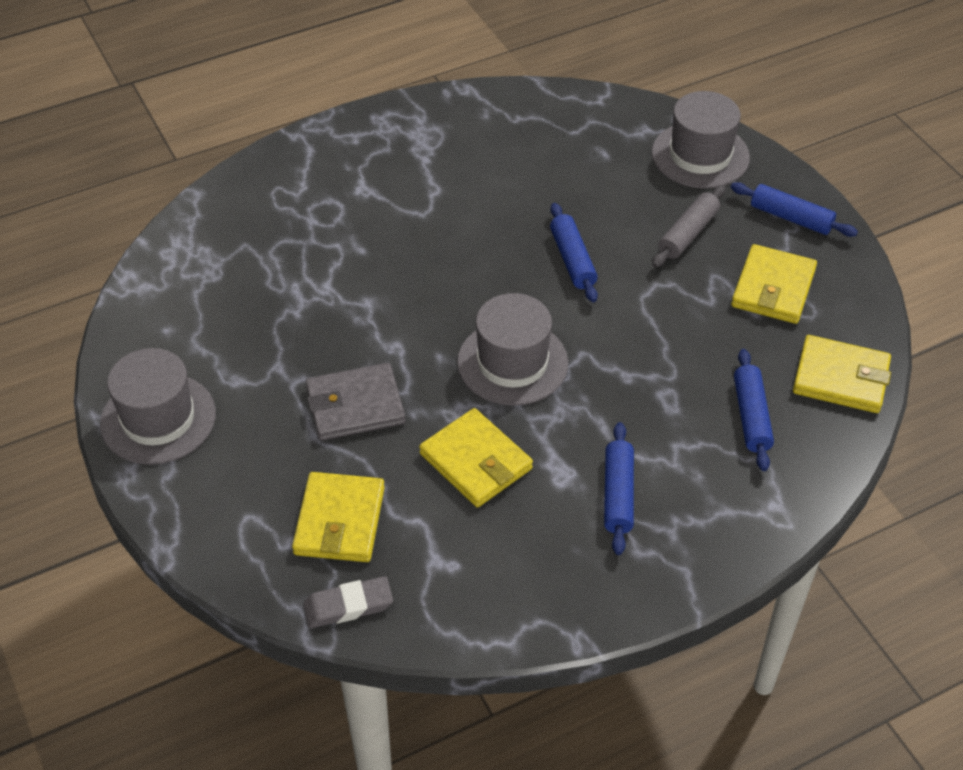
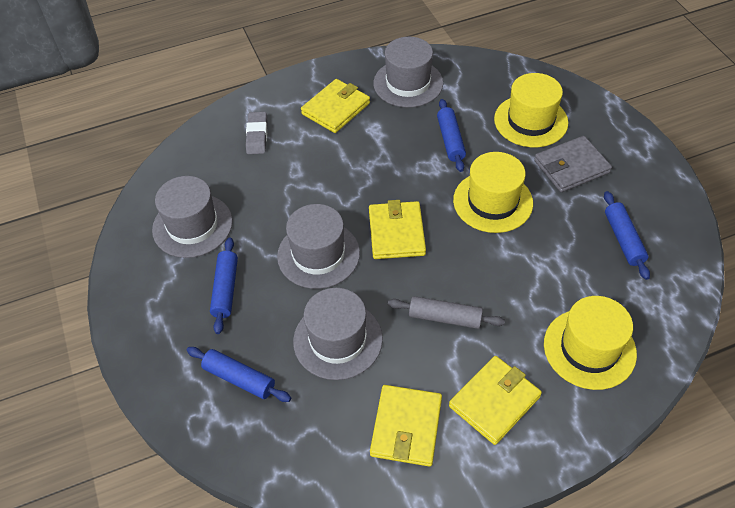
grey hat: 3 -> 4
yellow hat: 0 -> 3

